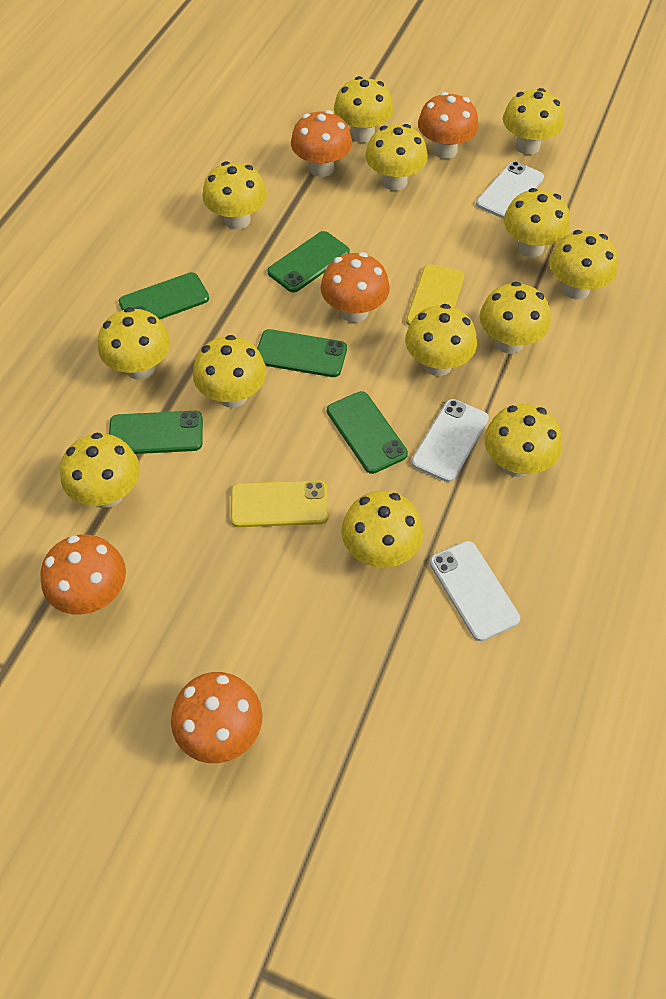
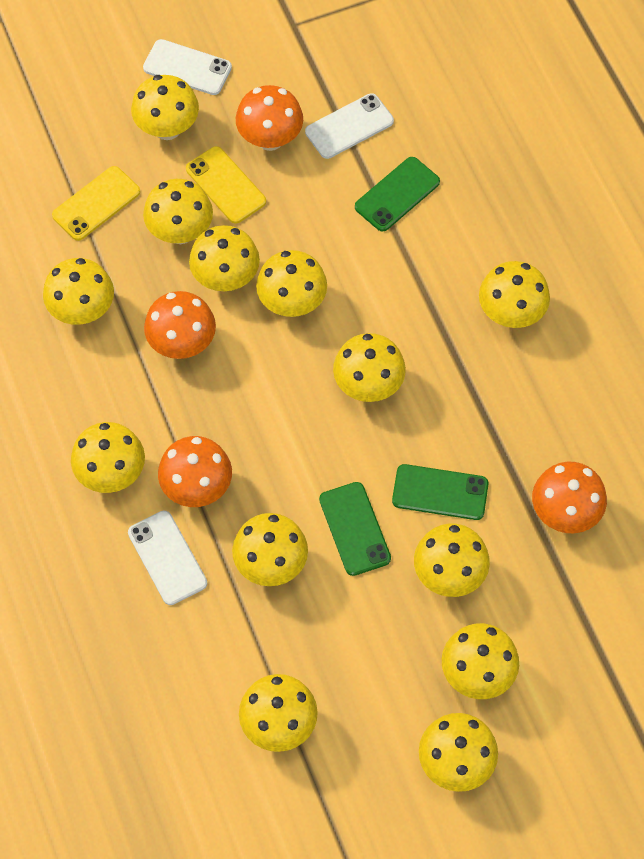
green phone: 5 -> 3
orange mushroom: 5 -> 4

